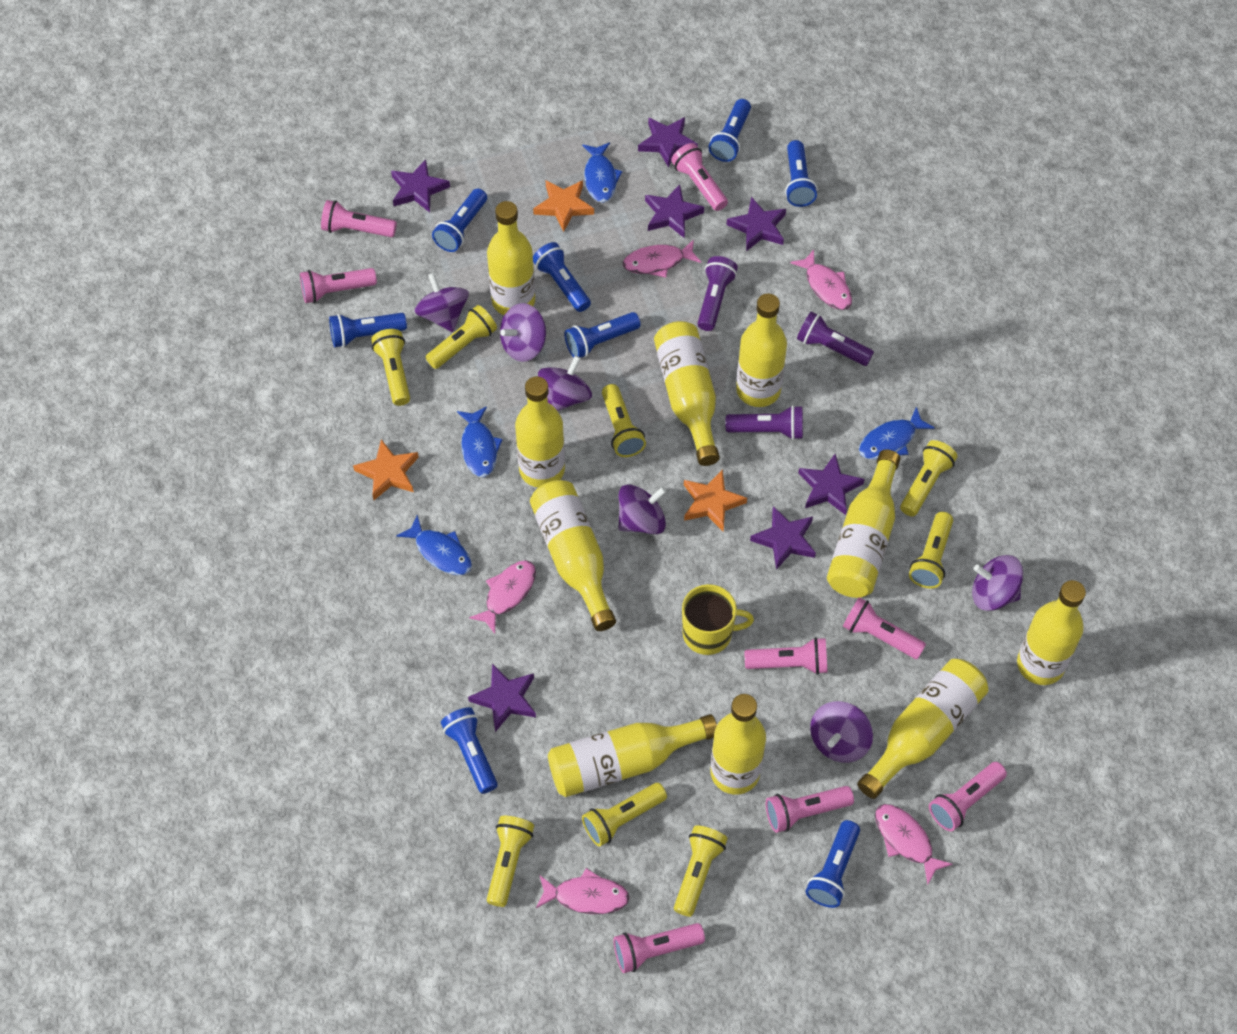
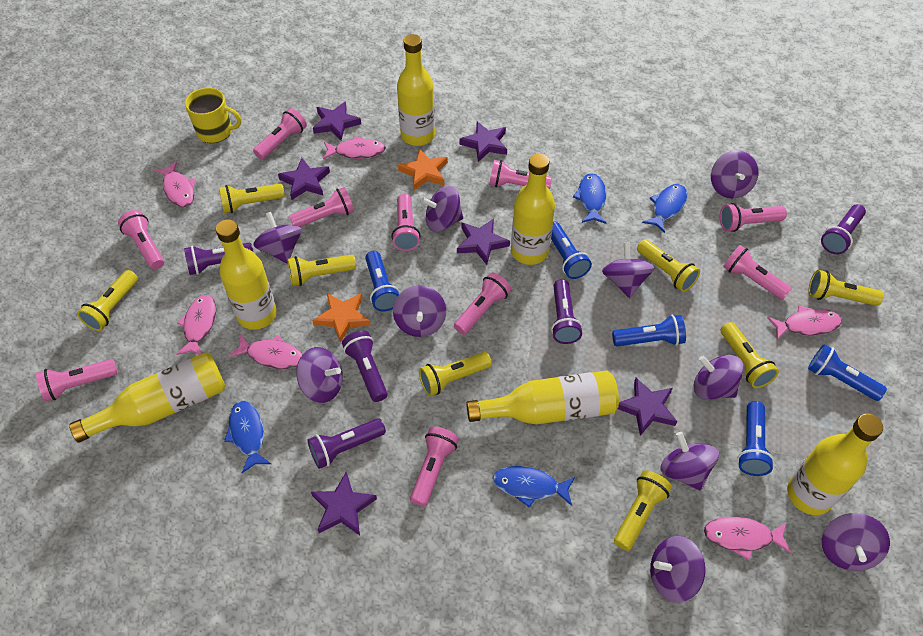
blue flashlight: 8 -> 5
orange star: 3 -> 2
pink fish: 5 -> 6
pink flashlight: 8 -> 10
purple flashlight: 3 -> 5
purple spinning top: 6 -> 10
purple star: 7 -> 6
yellow bottle: 10 -> 6

